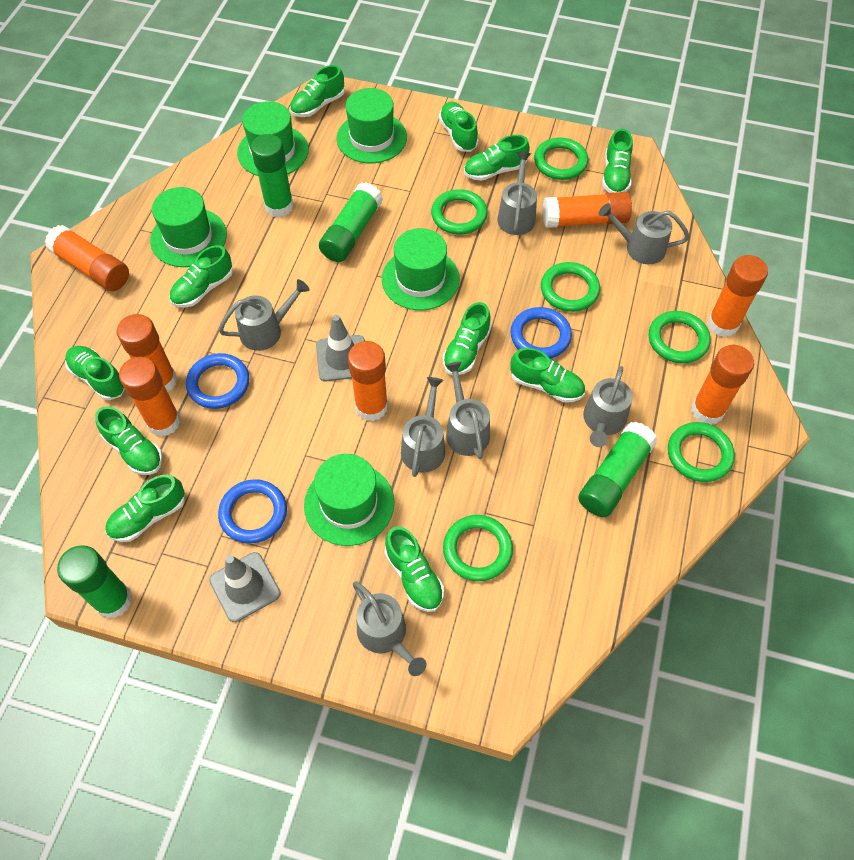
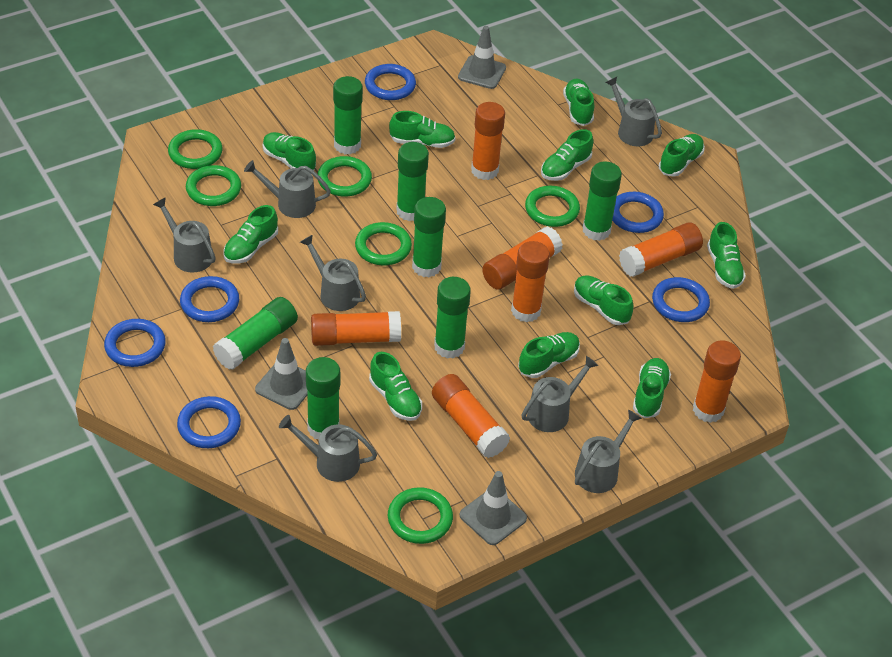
blue ring: 3 -> 6
green glue stick: 4 -> 7
green hat: 5 -> 0
grey traffic cone: 2 -> 3

